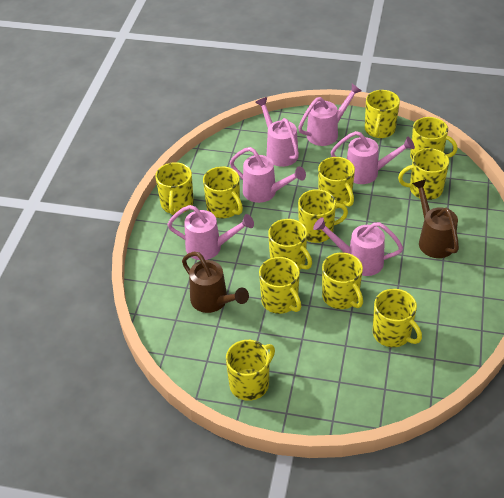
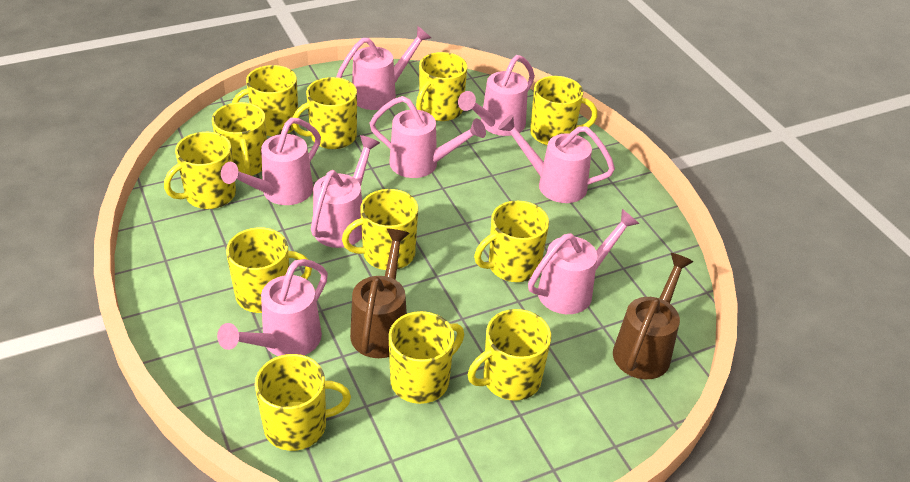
pink watering can: 6 -> 8

